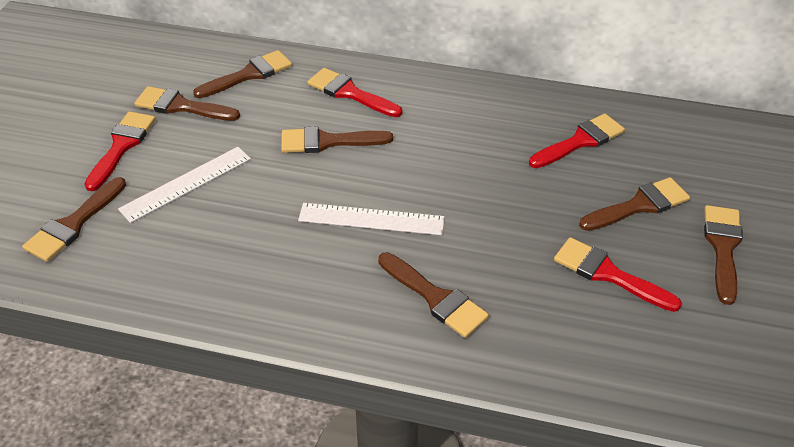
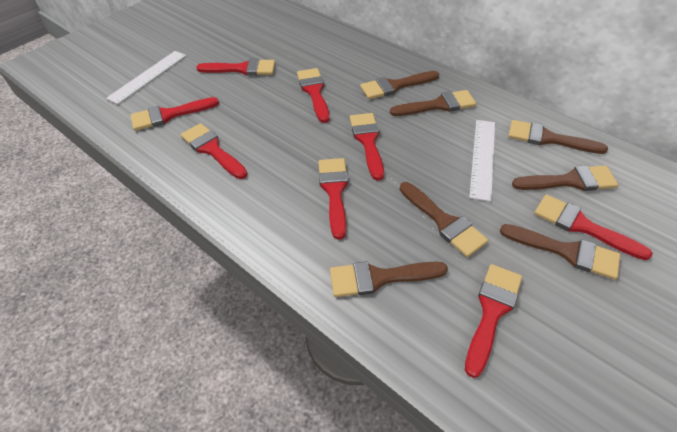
red brush: 4 -> 8

